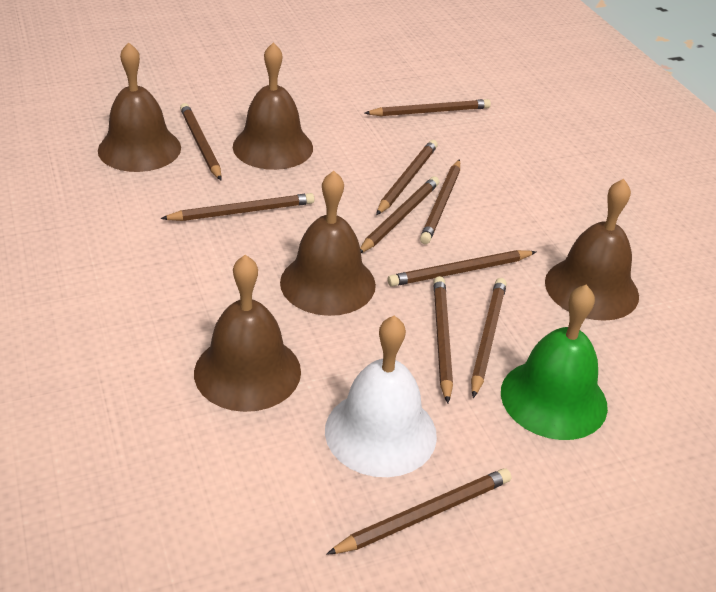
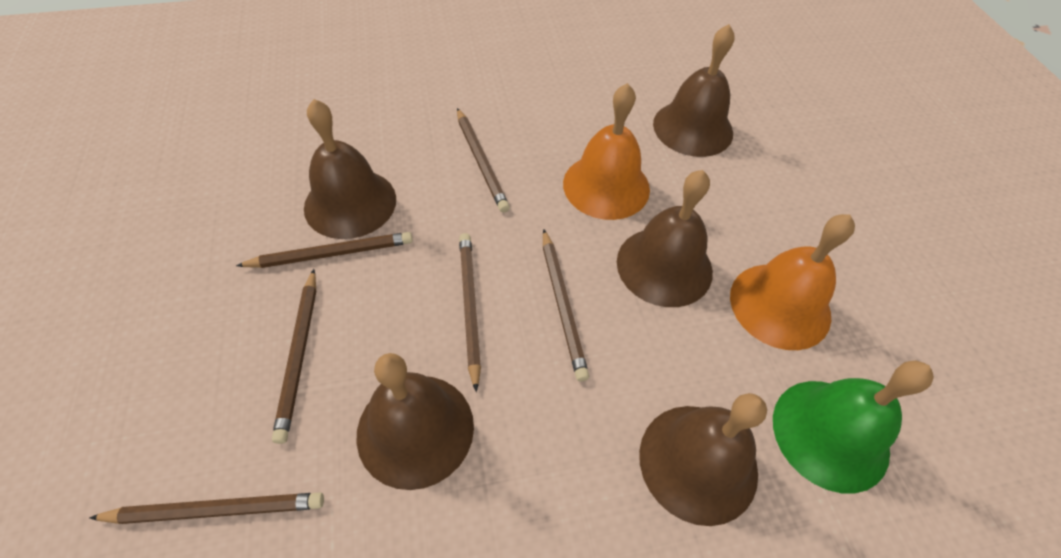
brown pencil: 10 -> 6
orange bell: 0 -> 2
white bell: 1 -> 0

